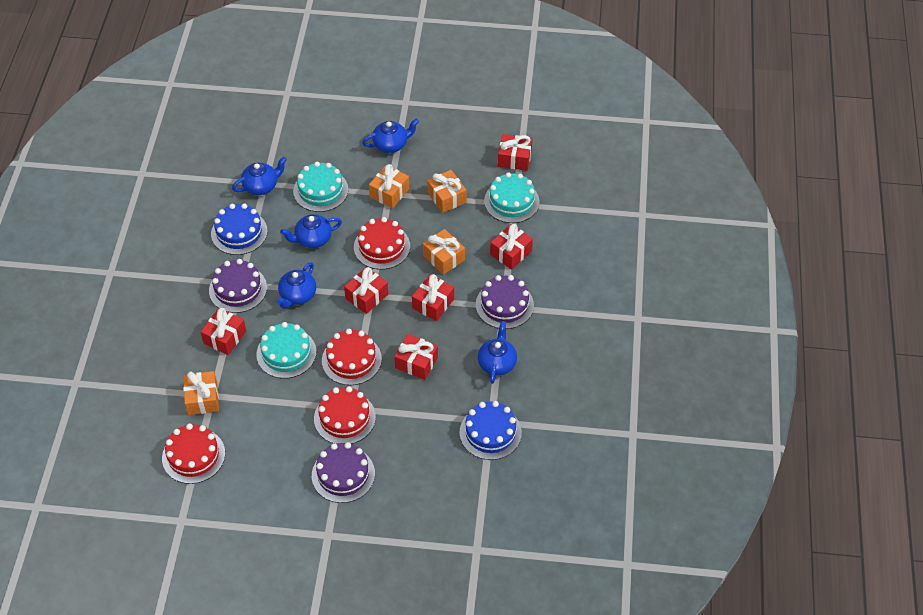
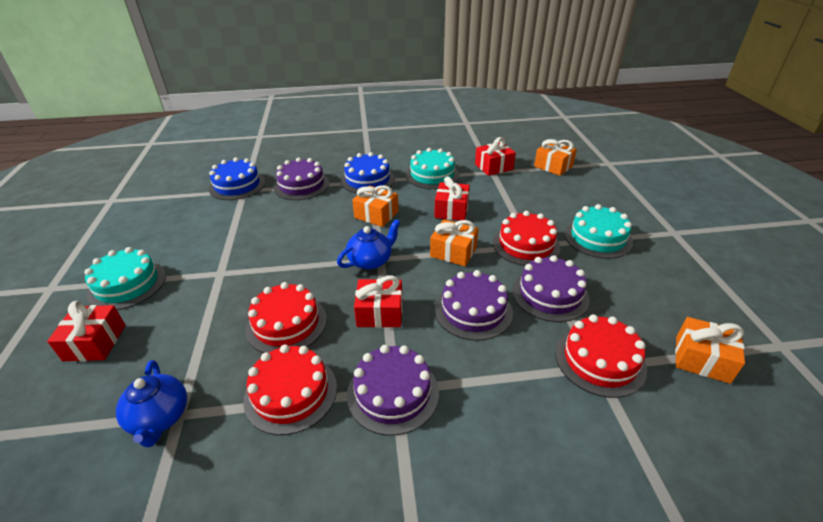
blue teapot: 5 -> 2
purple cake: 3 -> 4
red gift: 6 -> 4

